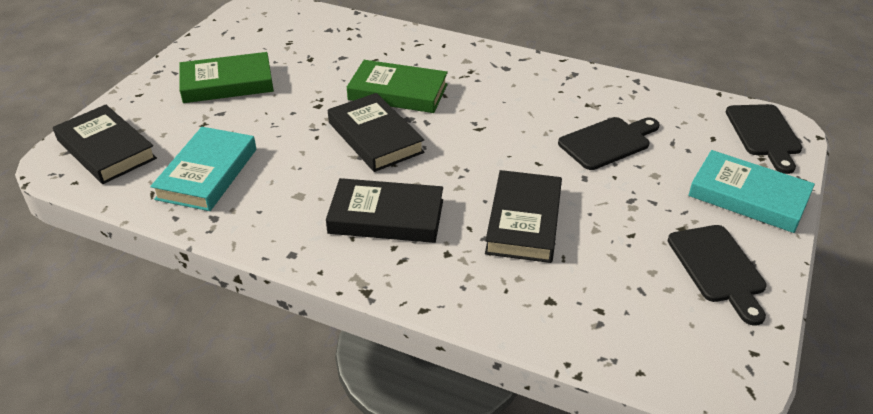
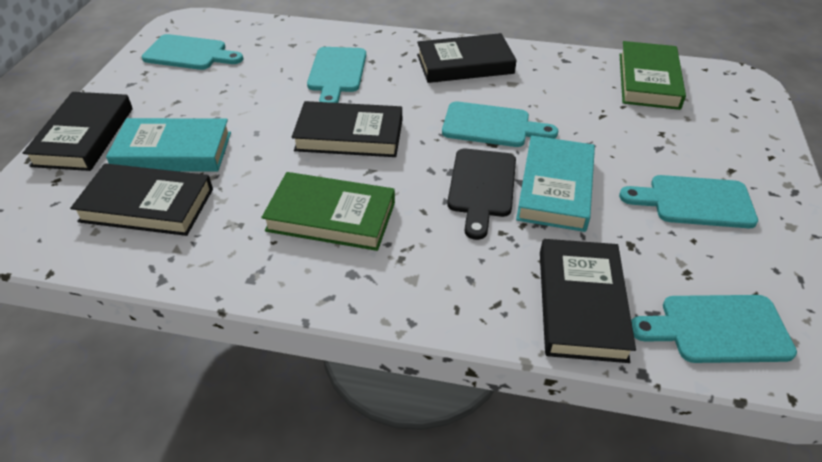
black book: 4 -> 5
black cutting board: 3 -> 1
turquoise cutting board: 0 -> 5

